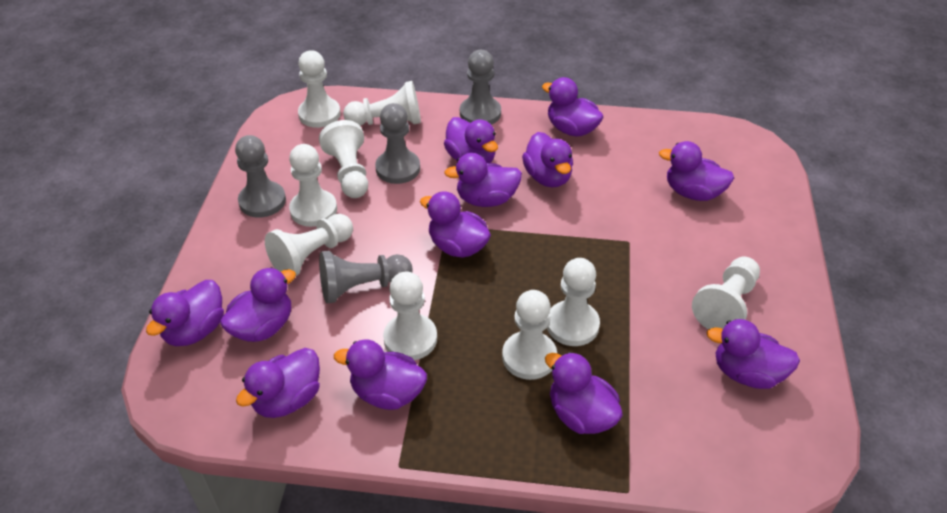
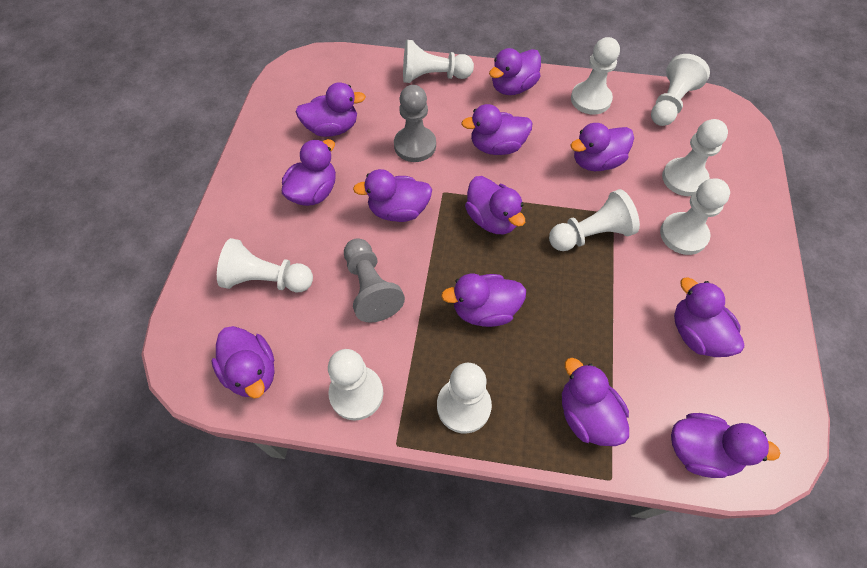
grey pawn: 4 -> 2

